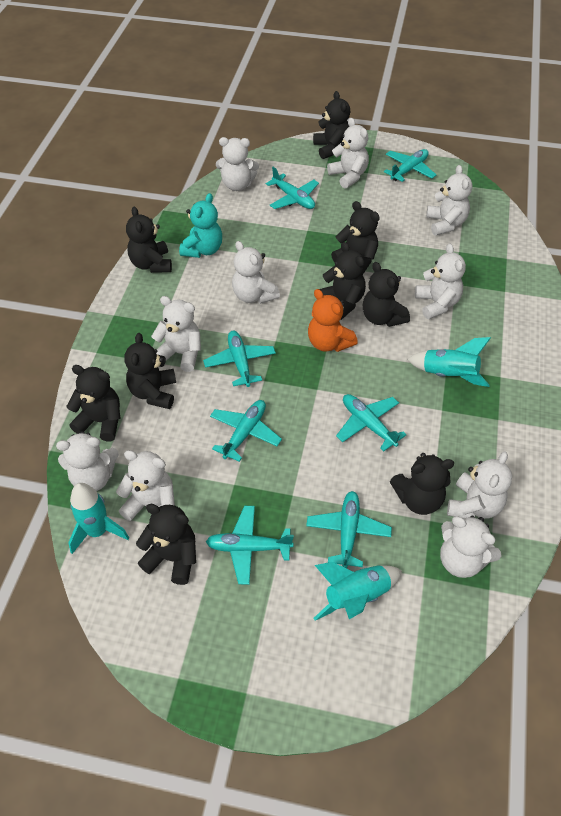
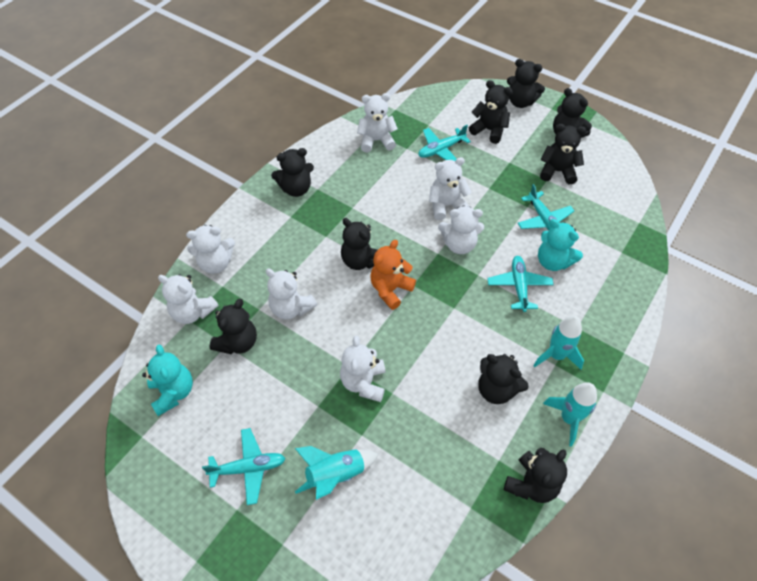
turquoise plane: 7 -> 4
turquoise teddy bear: 1 -> 2
white teddy bear: 10 -> 7

